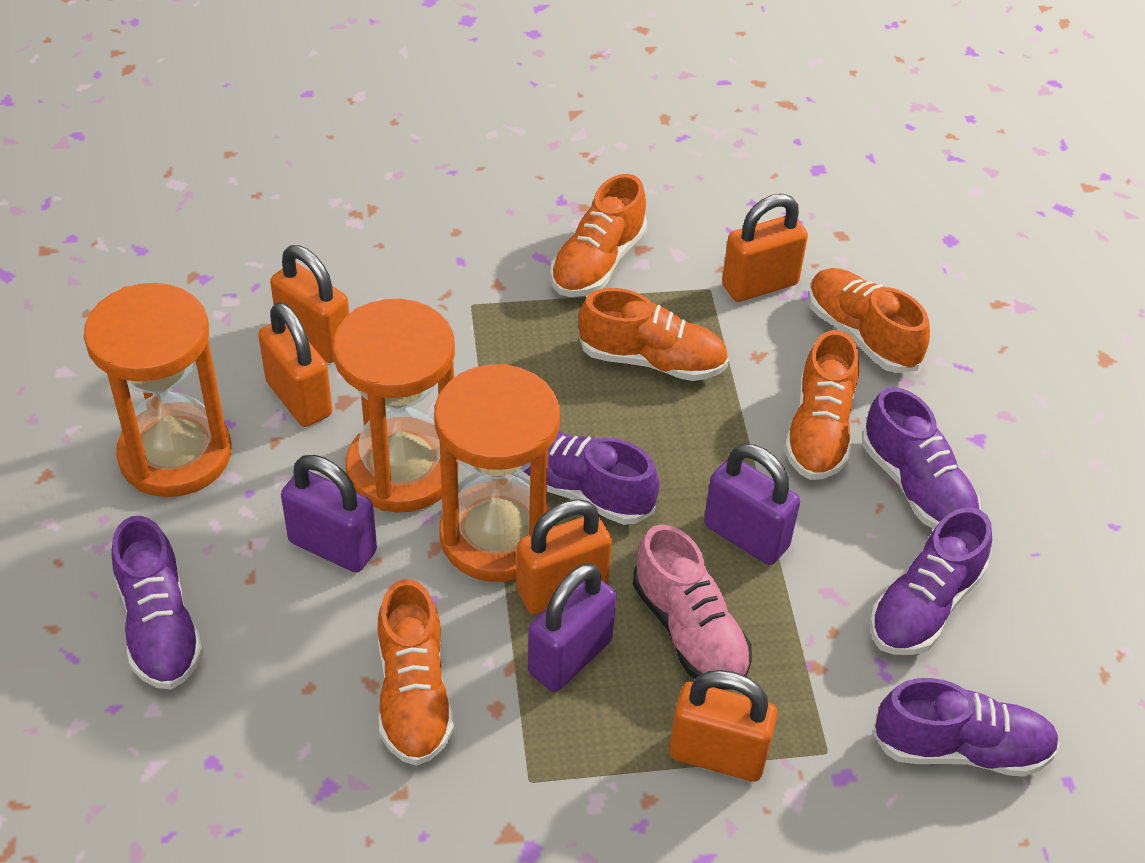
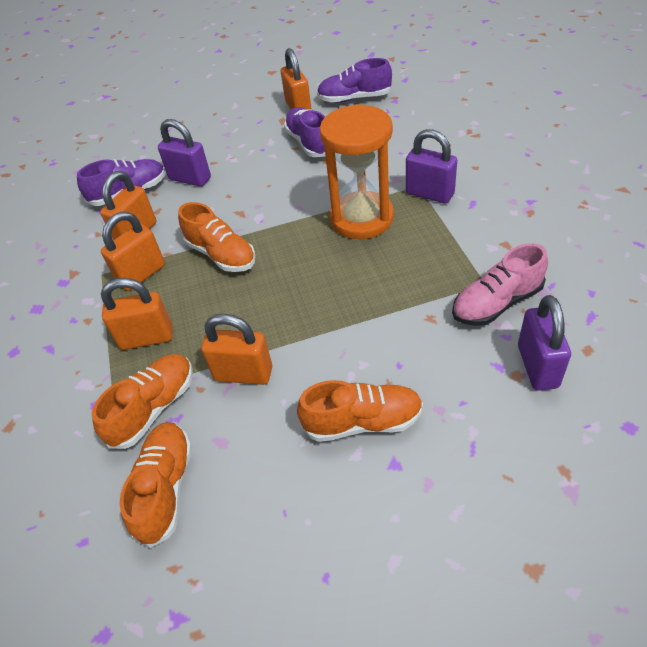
orange hourglass: 3 -> 1
orange shoe: 5 -> 4
purple shoe: 5 -> 3

